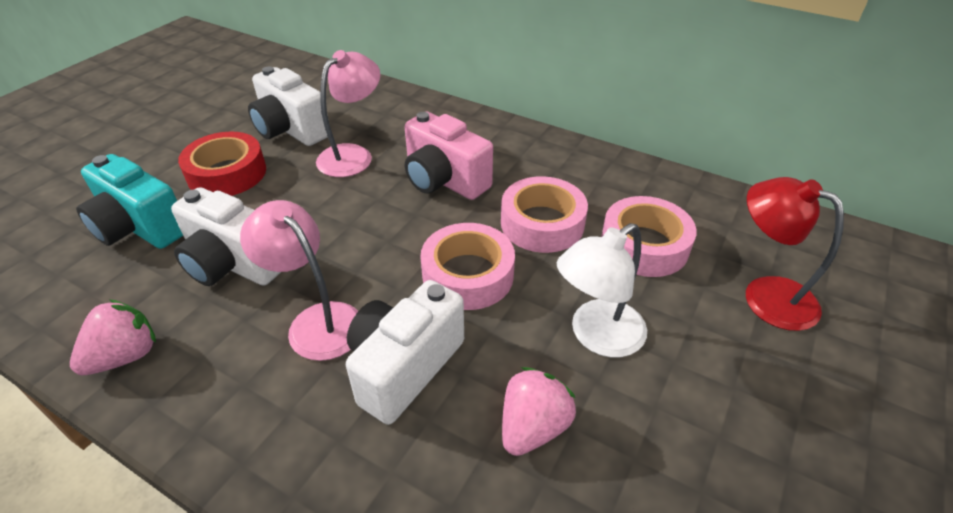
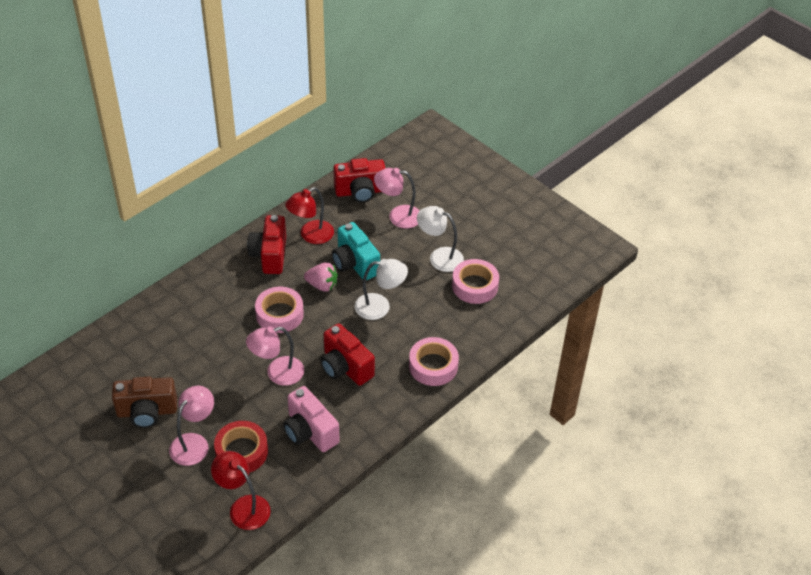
brown camera: 0 -> 1
pink lamp: 2 -> 3
pink strawberry: 2 -> 1
red camera: 0 -> 3
red lamp: 1 -> 2
white camera: 3 -> 0
white lamp: 1 -> 2

